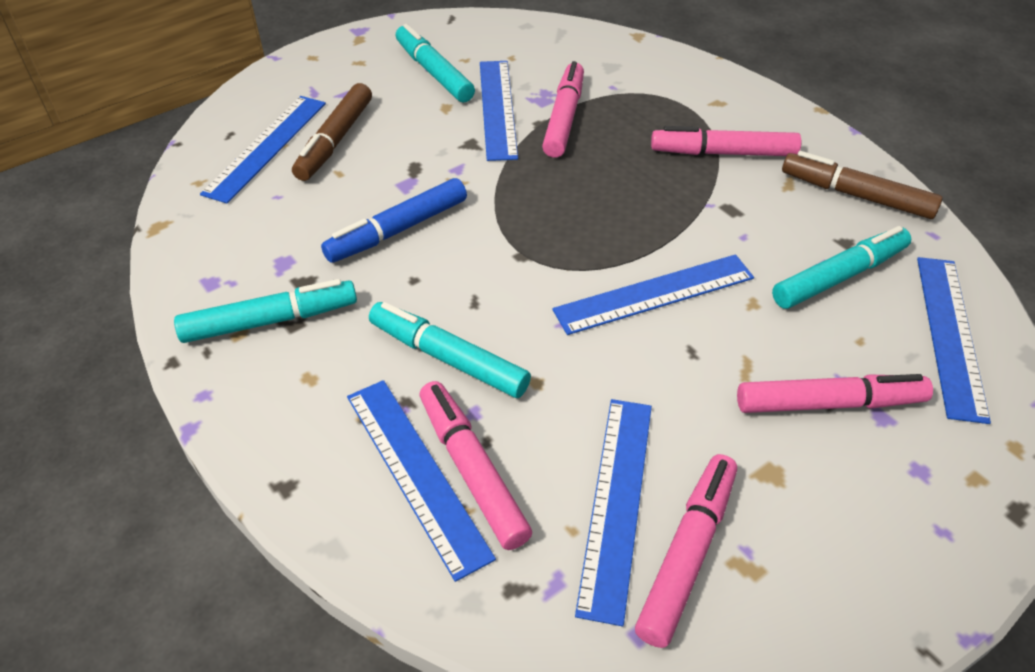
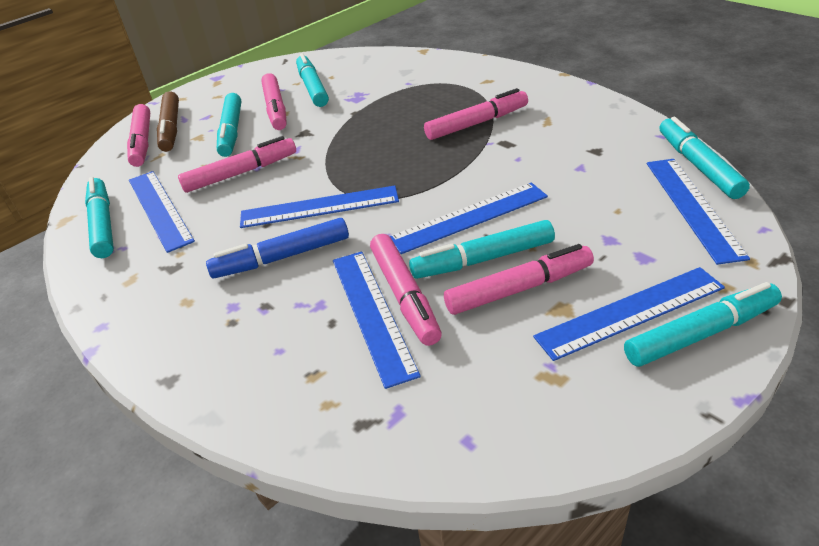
brown marker: 2 -> 1
pink marker: 5 -> 6
turquoise marker: 4 -> 6

